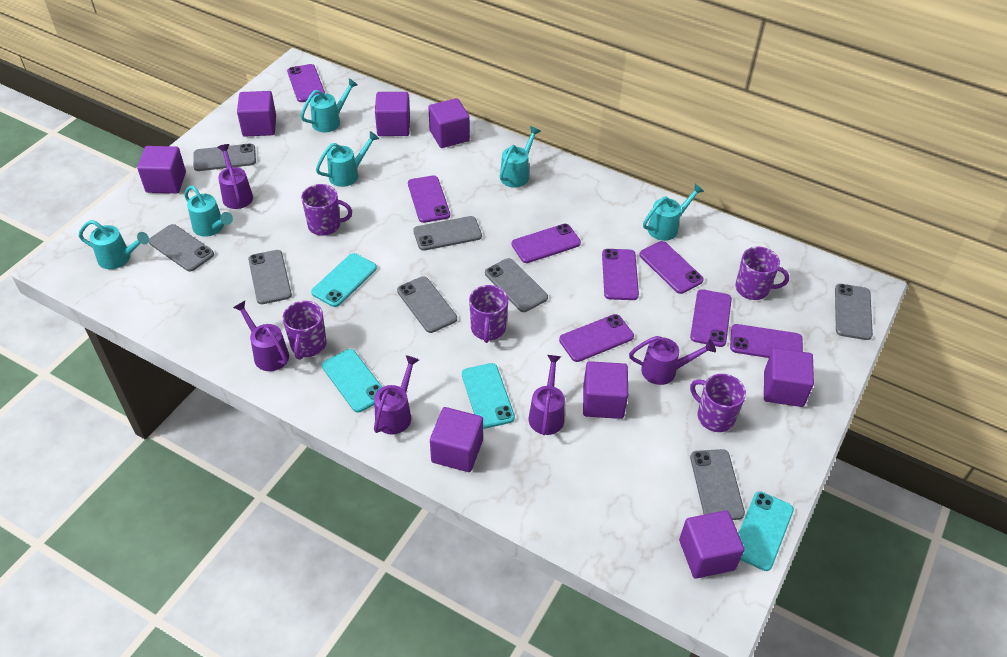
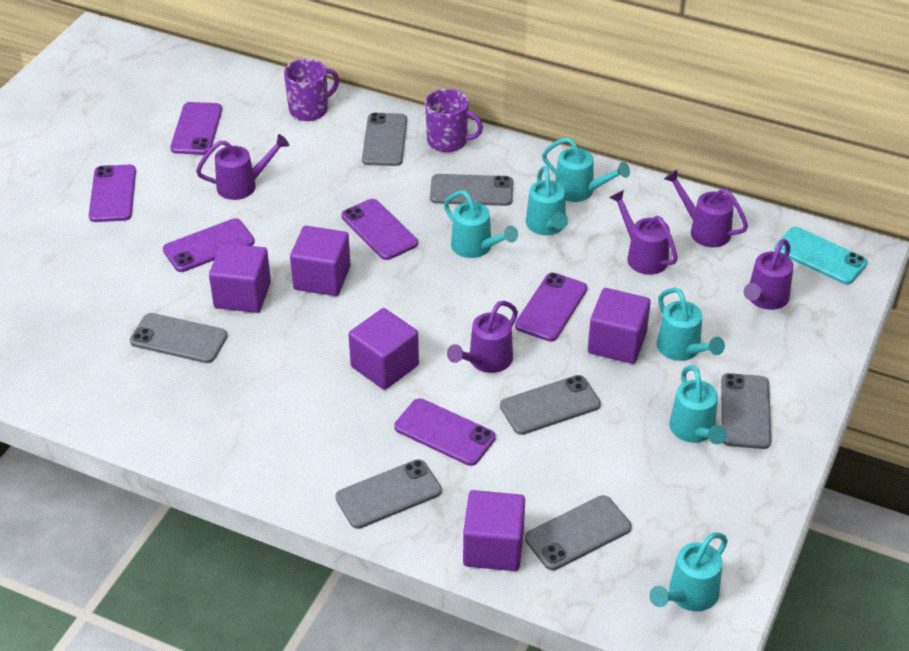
grey phone: 8 -> 7
purple cube: 8 -> 5
purple mug: 5 -> 2
purple phone: 8 -> 6
turquoise phone: 4 -> 1

